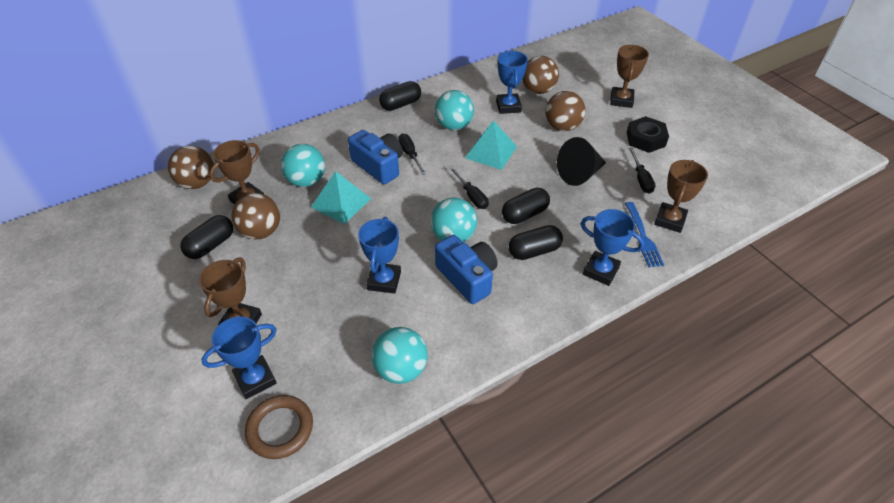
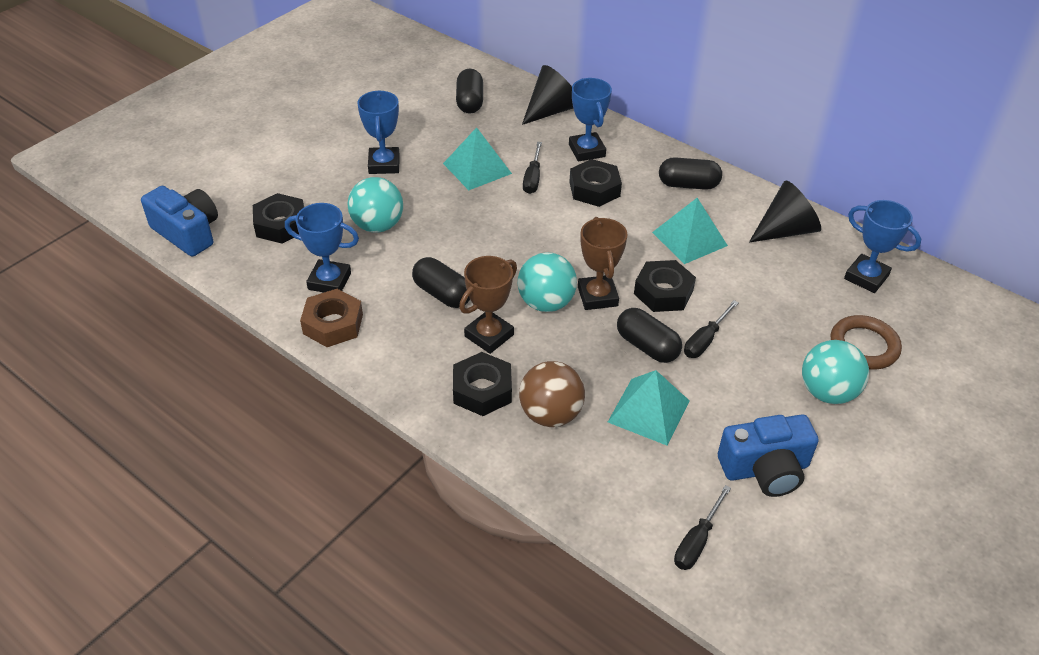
black cone: 1 -> 2
black nut: 1 -> 4
blue fork: 1 -> 0
brown ball: 4 -> 1
brown nut: 0 -> 1
brown trophy: 4 -> 2
turquoise ball: 4 -> 3
turquoise pyramid: 2 -> 3

